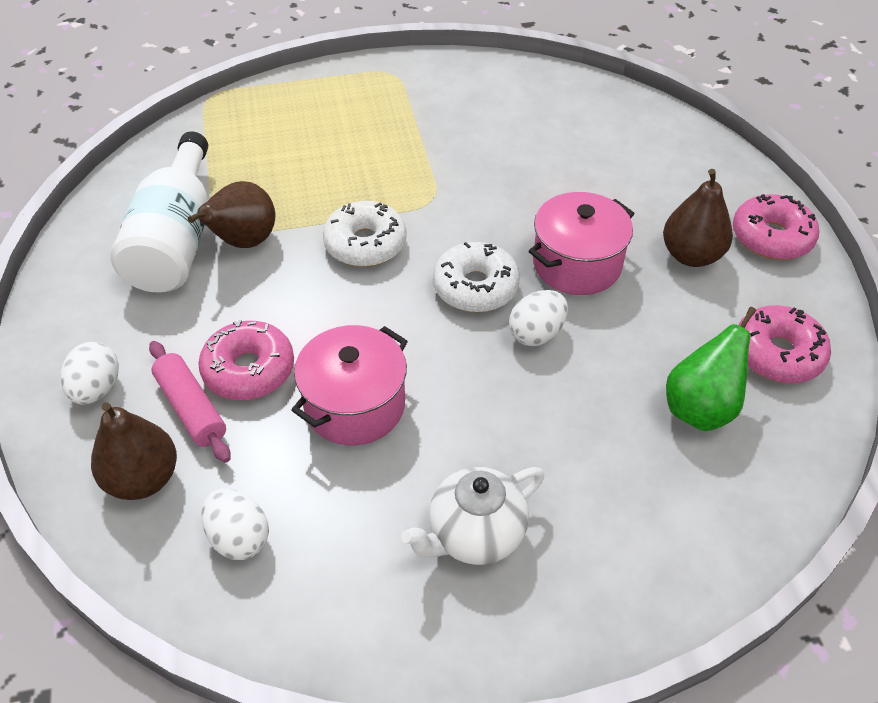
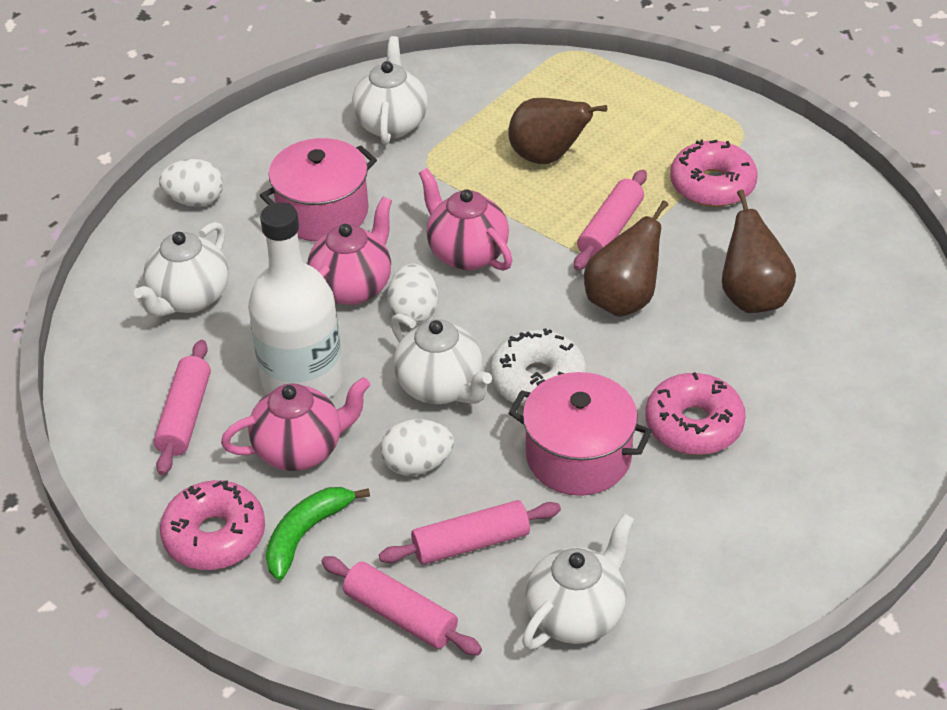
green banana: 0 -> 1
green pear: 1 -> 0
pink rolling pin: 1 -> 4
pink teapot: 0 -> 3
white donut: 2 -> 1
white teapot: 1 -> 4

